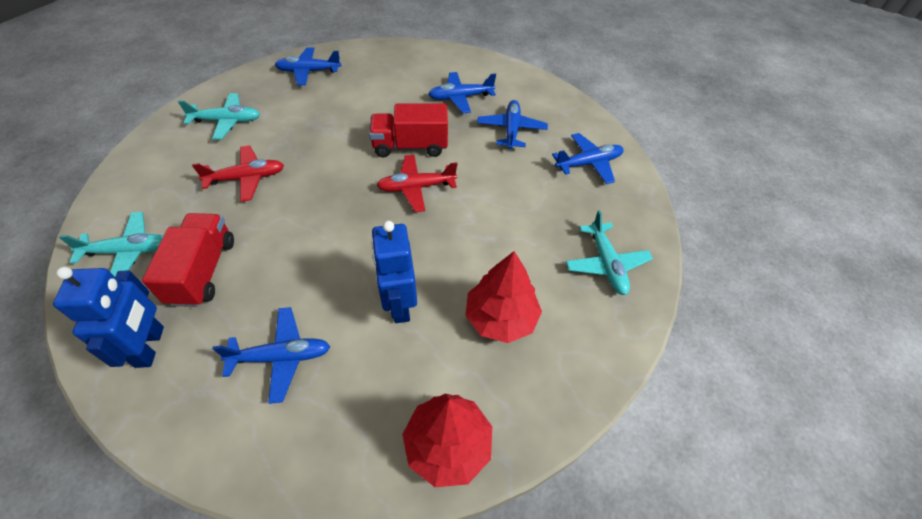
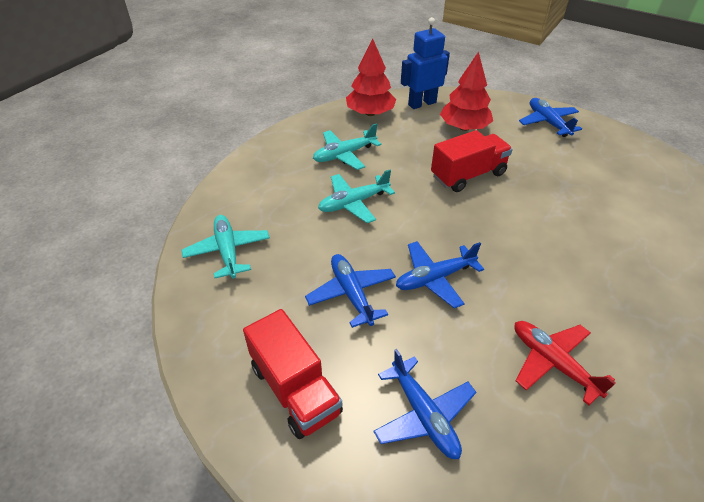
blue plane: 5 -> 4
blue robot: 2 -> 1
red plane: 2 -> 1

